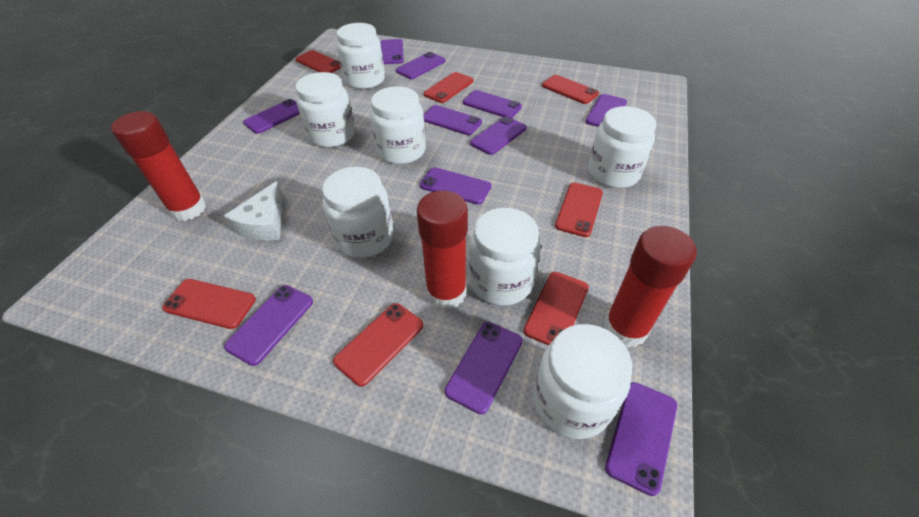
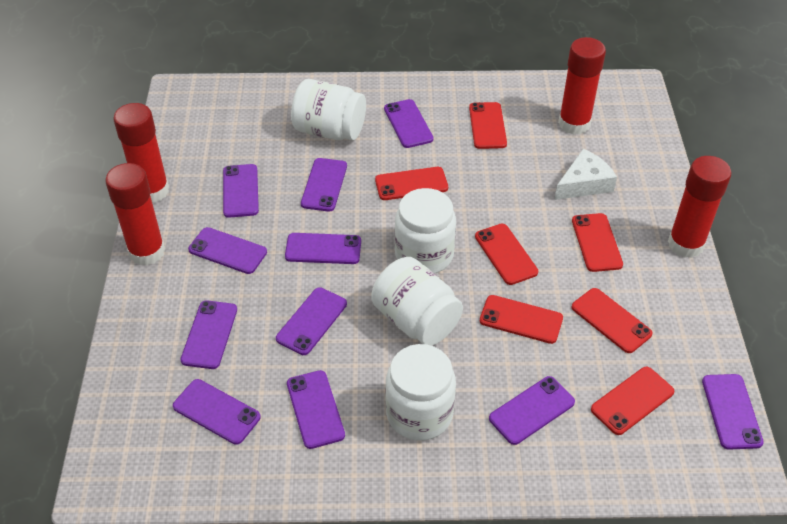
red glue stick: 3 -> 4
white jar: 7 -> 4

